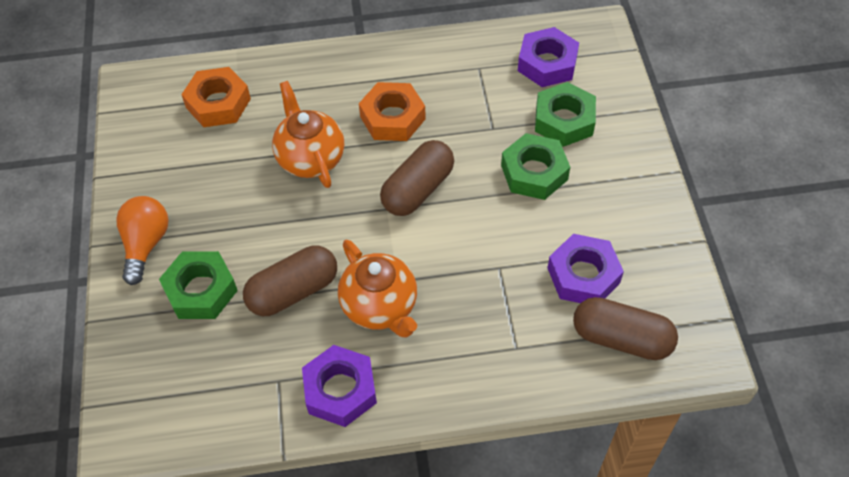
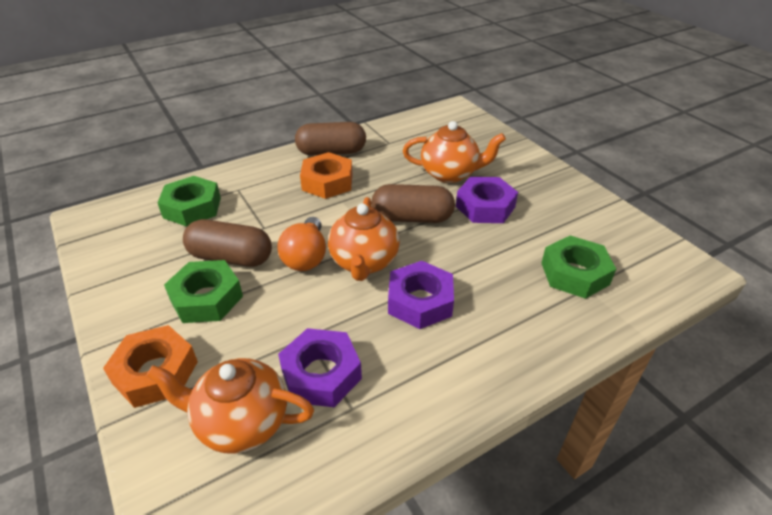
orange teapot: 2 -> 3

